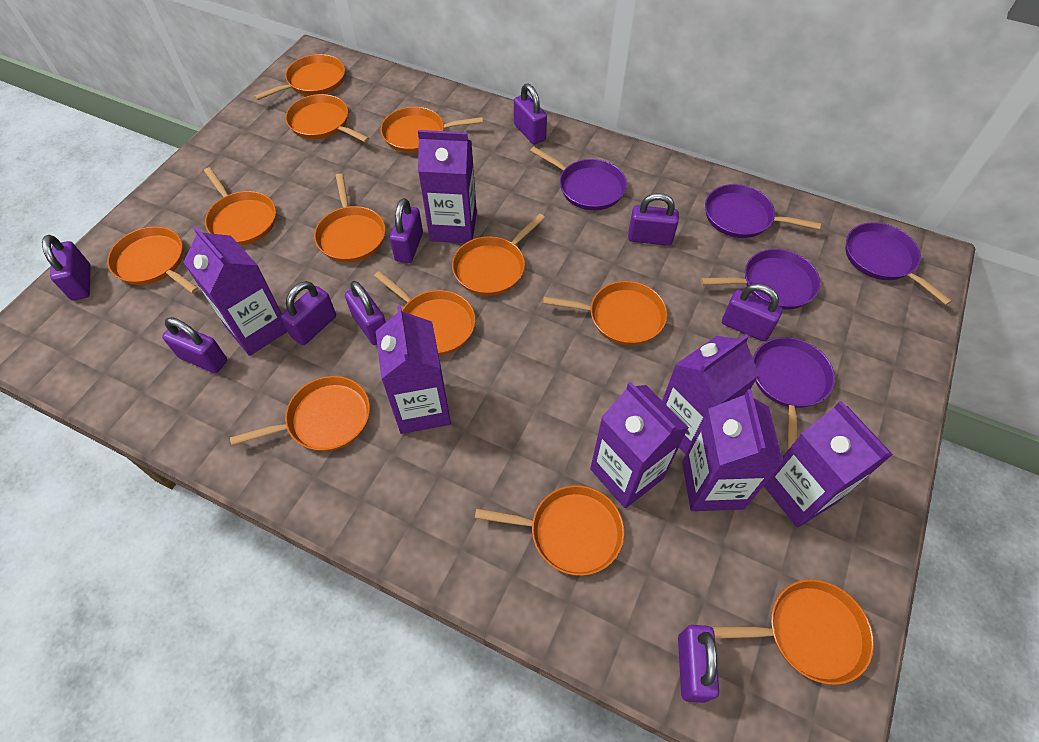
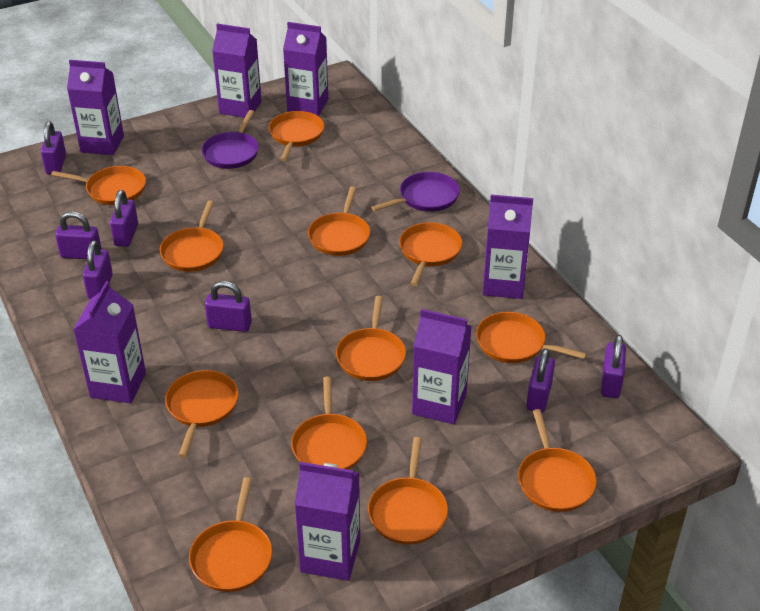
purple padlock: 9 -> 7
purple pan: 5 -> 2

